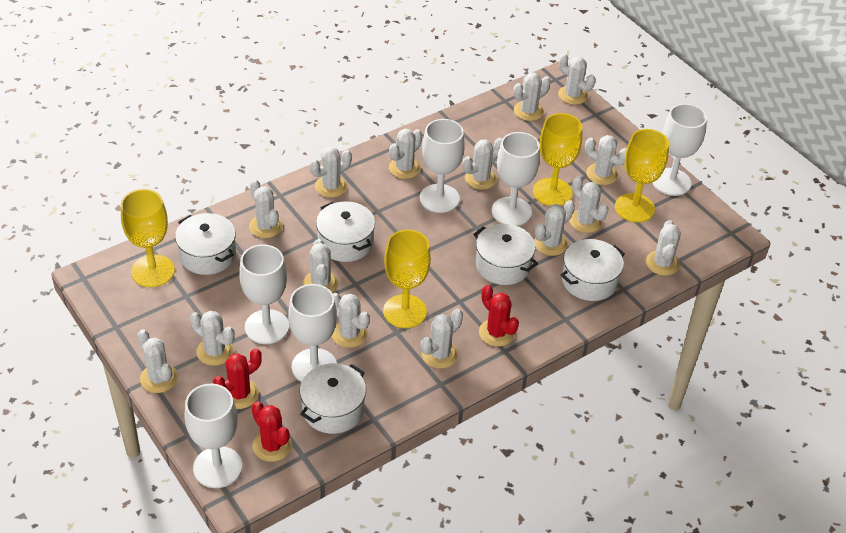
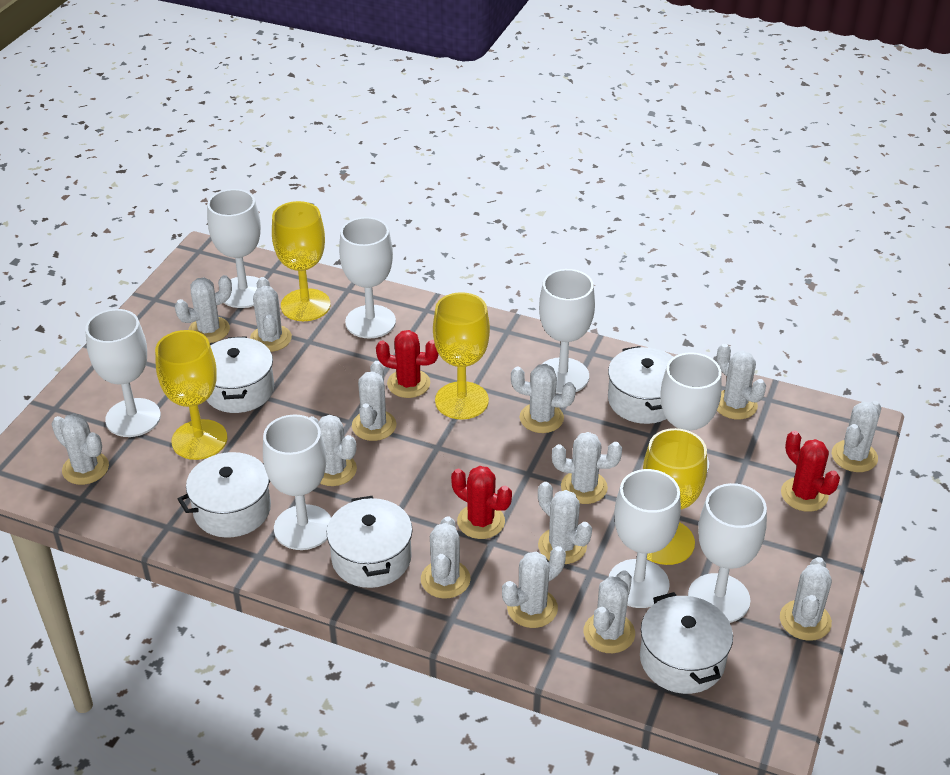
white cactus: 15 -> 14
white goblet: 6 -> 8

